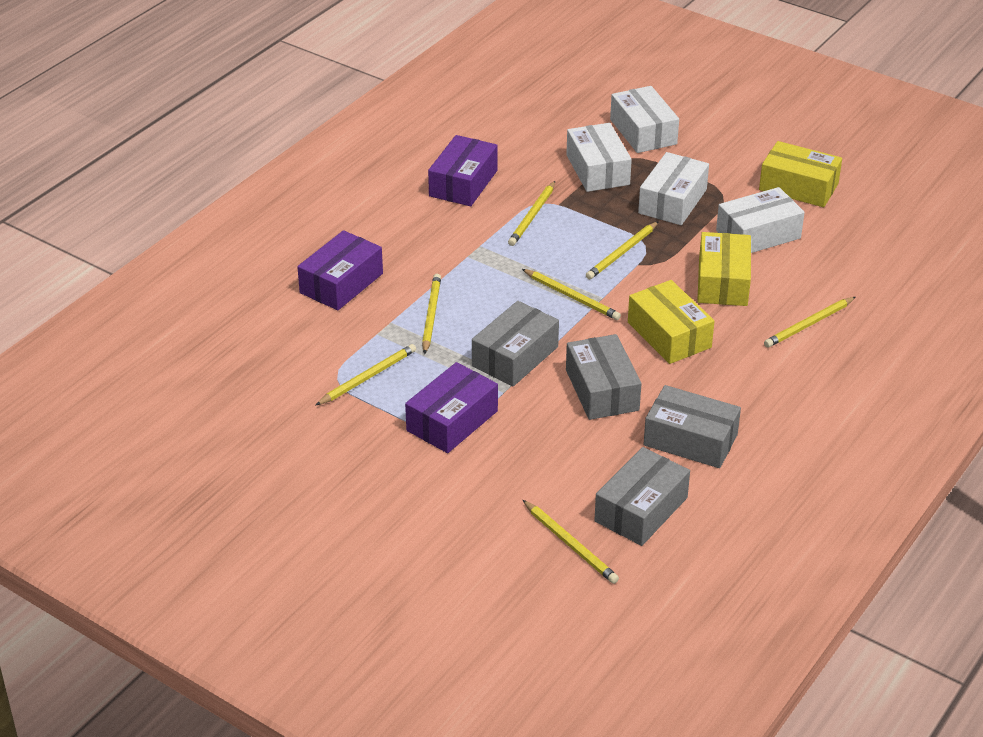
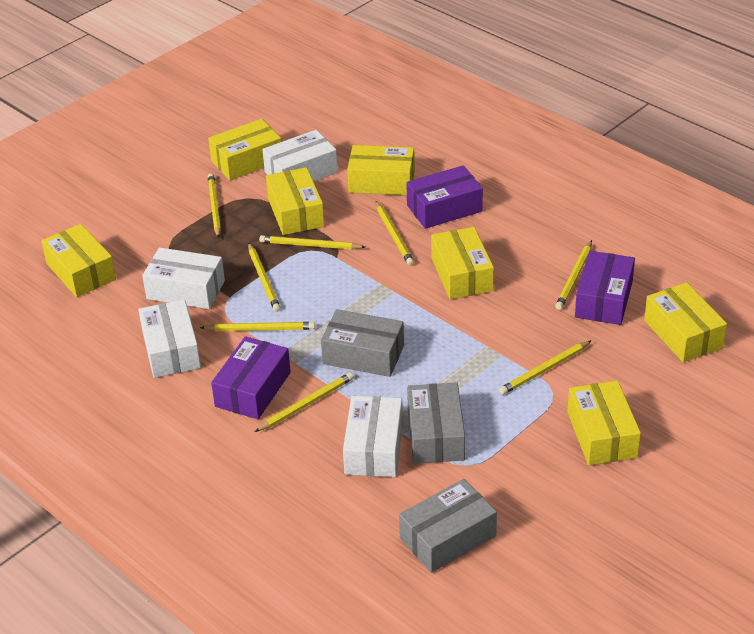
grey box: 4 -> 3
yellow box: 3 -> 7
yellow pencil: 7 -> 8

